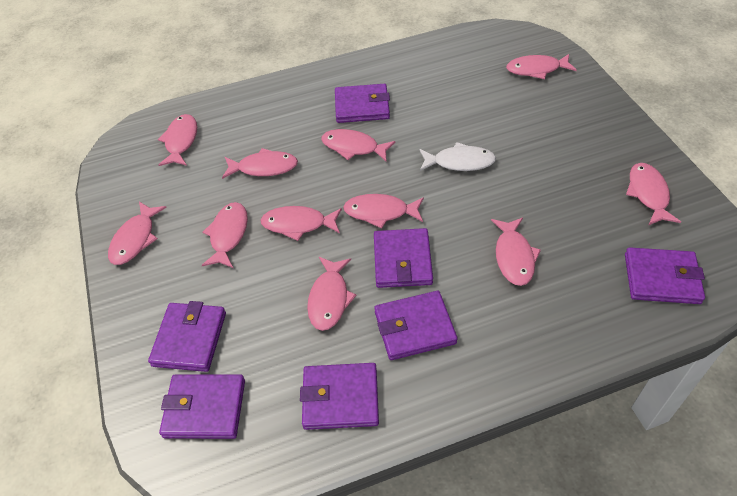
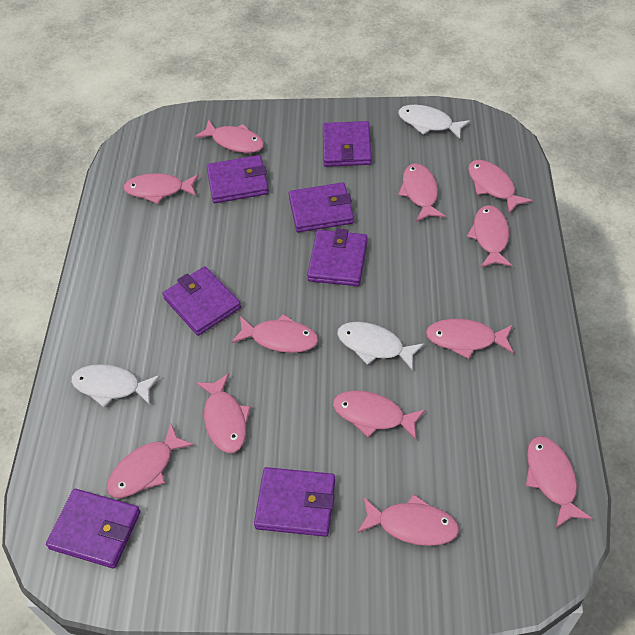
pink fish: 11 -> 12
white fish: 1 -> 3

